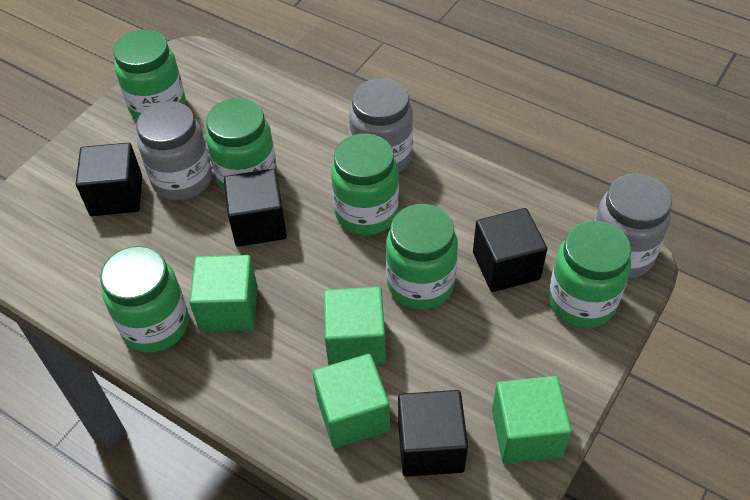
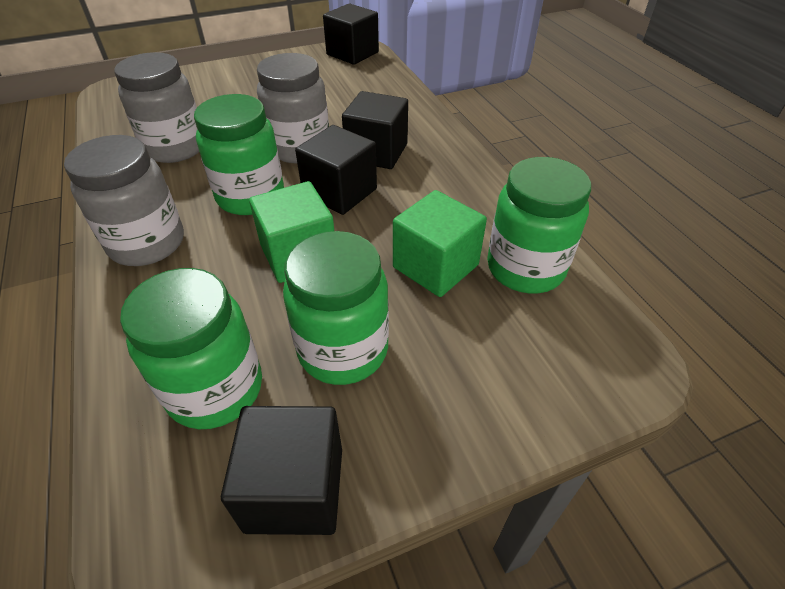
green cube: 4 -> 2
green jar: 6 -> 4

